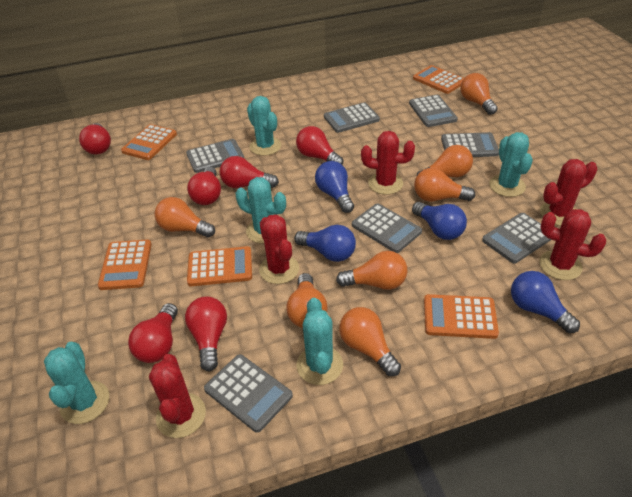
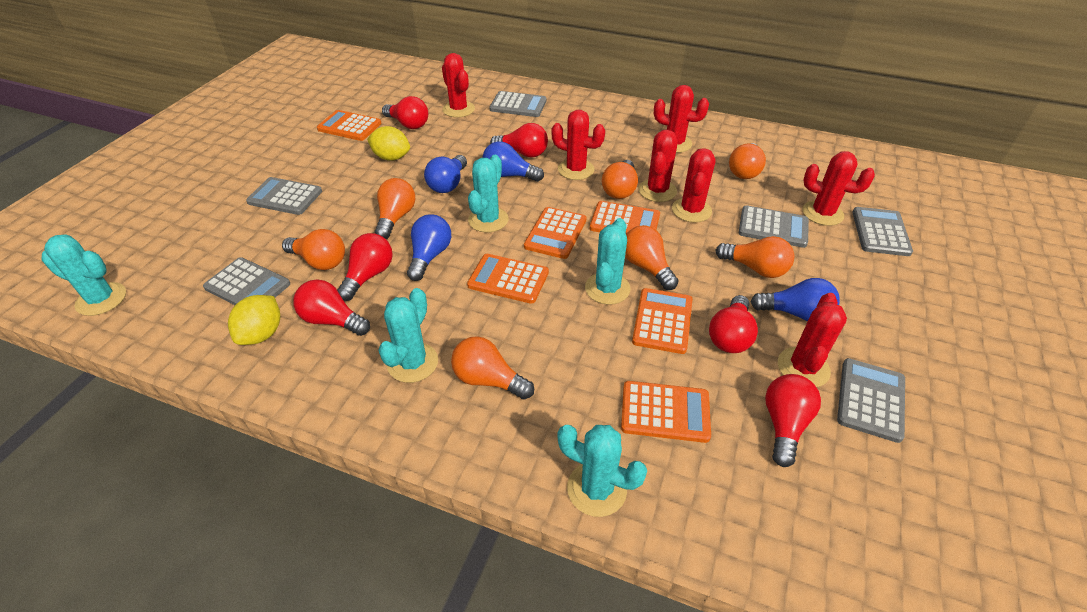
grey calculator: 7 -> 6
orange calculator: 5 -> 6
red cactus: 5 -> 7
yellow lemon: 0 -> 2

